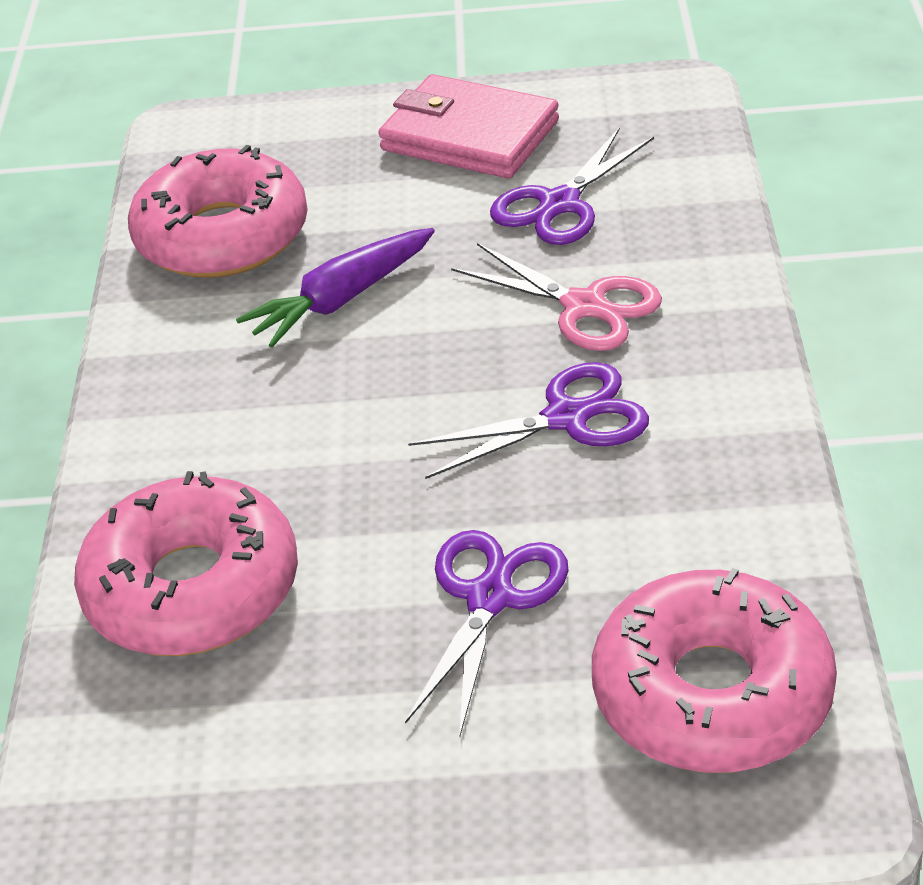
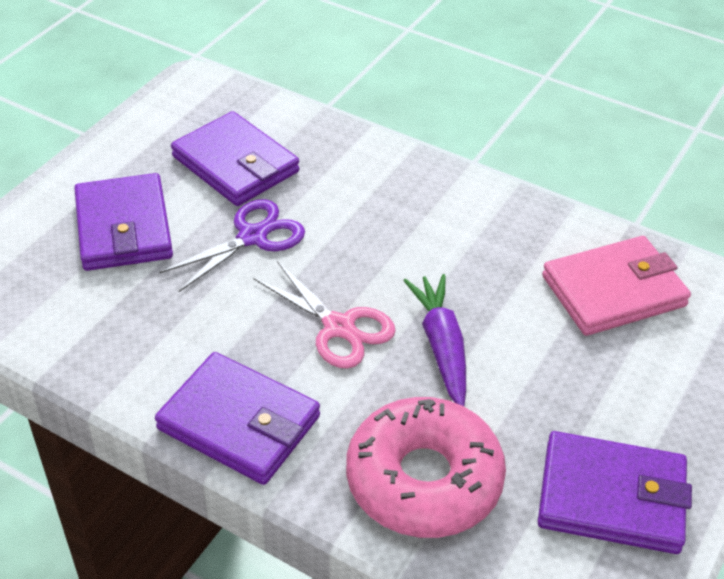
pink donut: 3 -> 1
purple scissors: 3 -> 1
purple wallet: 0 -> 4

